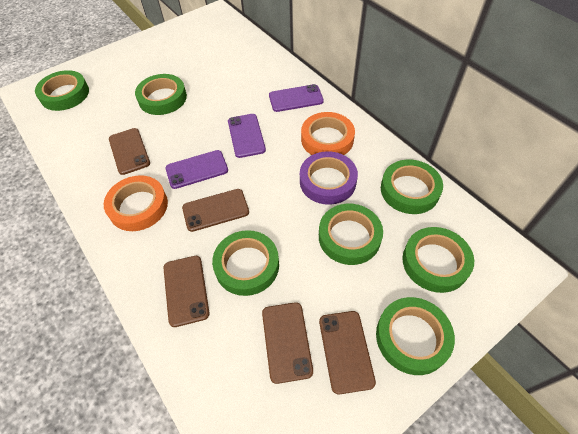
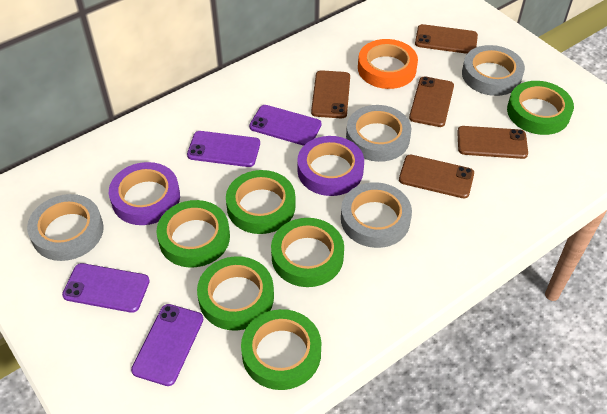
green tape: 7 -> 6
grey tape: 0 -> 4
orange tape: 2 -> 1
purple phone: 3 -> 4
purple tape: 1 -> 2

